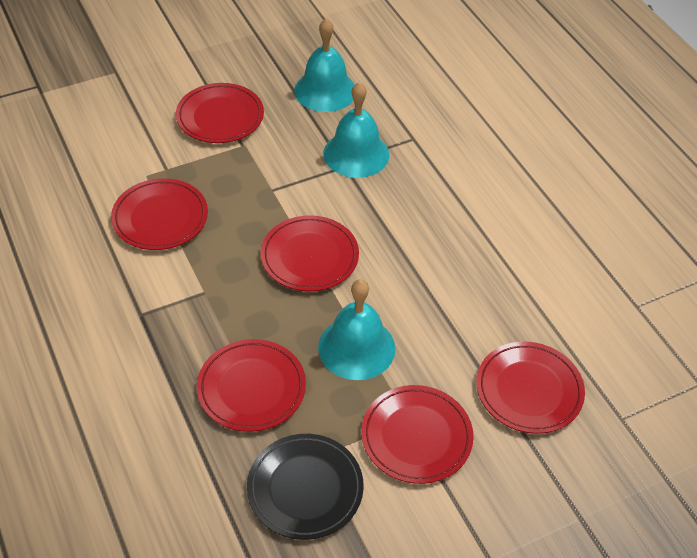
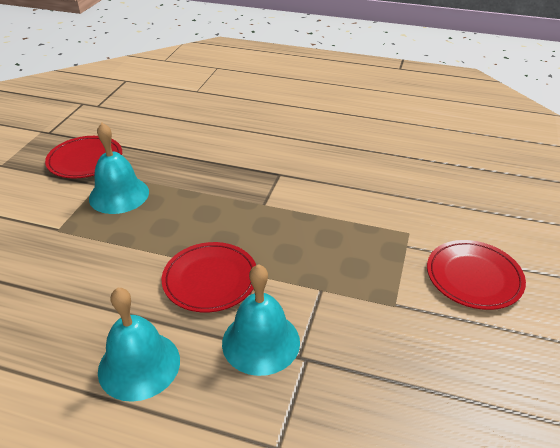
black plate: 1 -> 0
red plate: 6 -> 3

